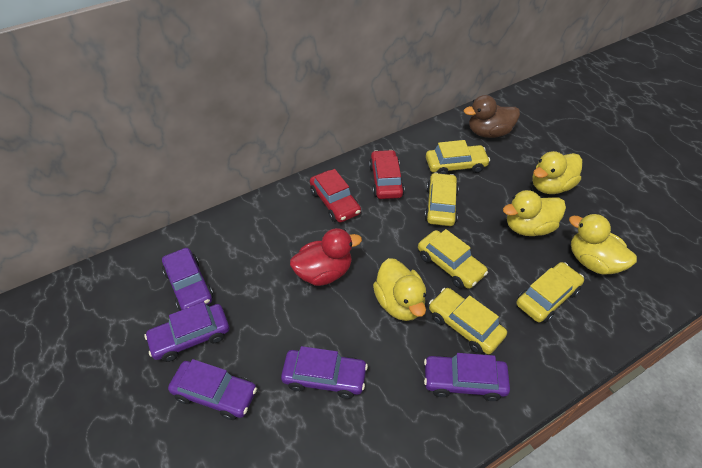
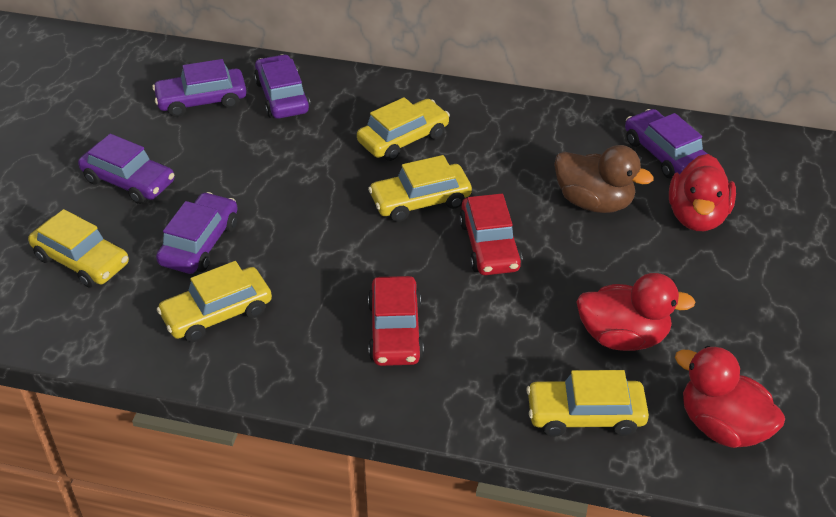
red duck: 1 -> 3
yellow duck: 4 -> 0

